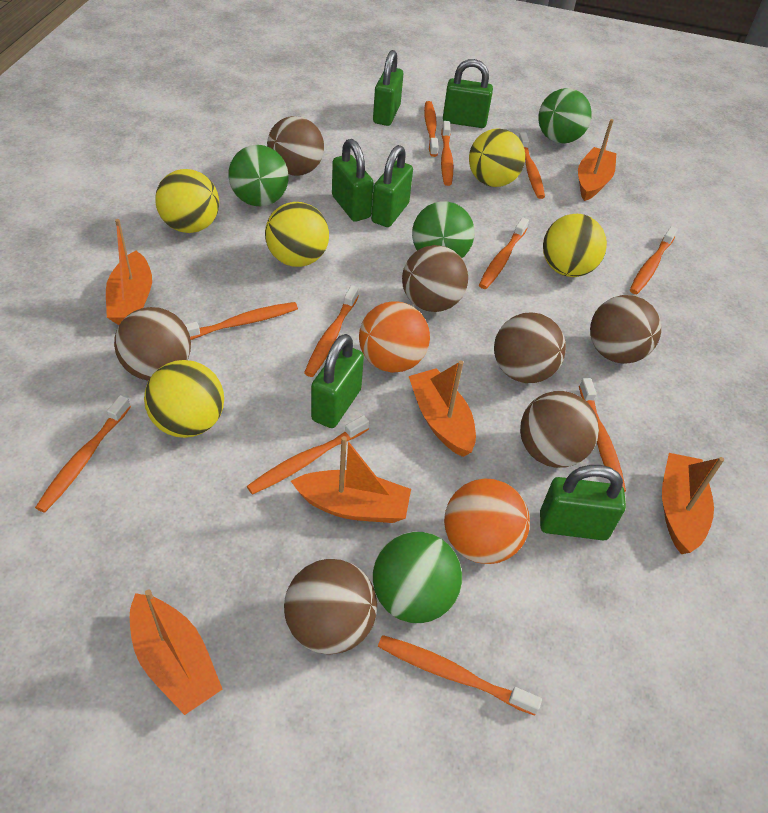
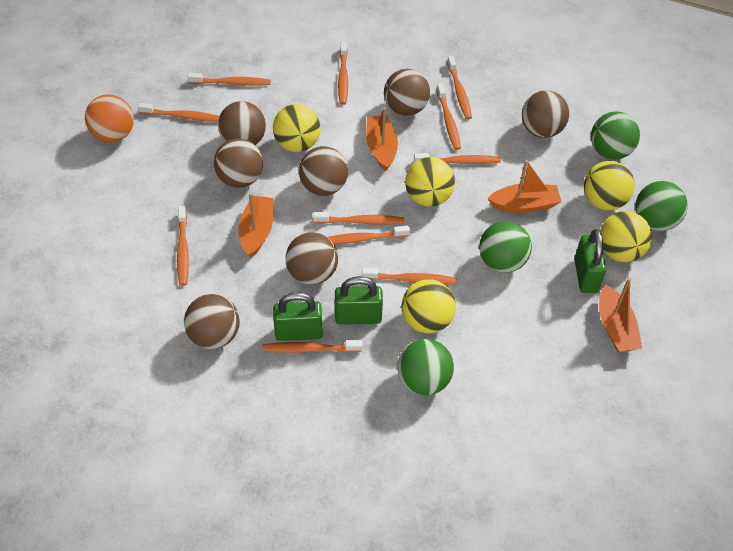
green padlock: 6 -> 3
orange ball: 2 -> 1
orange boat: 6 -> 4

